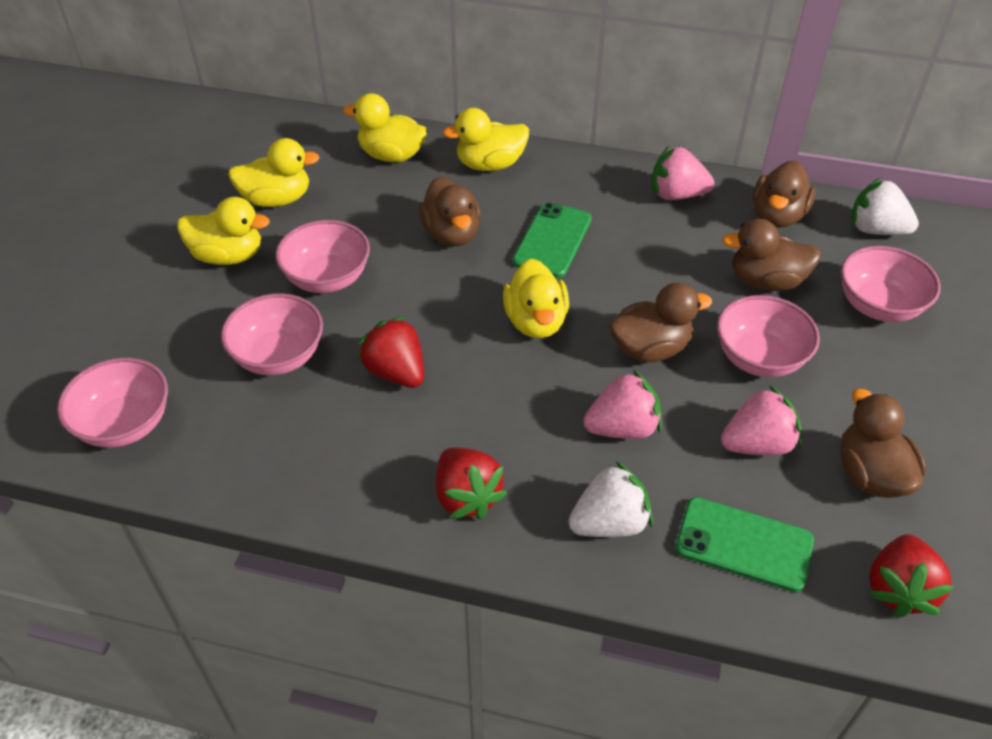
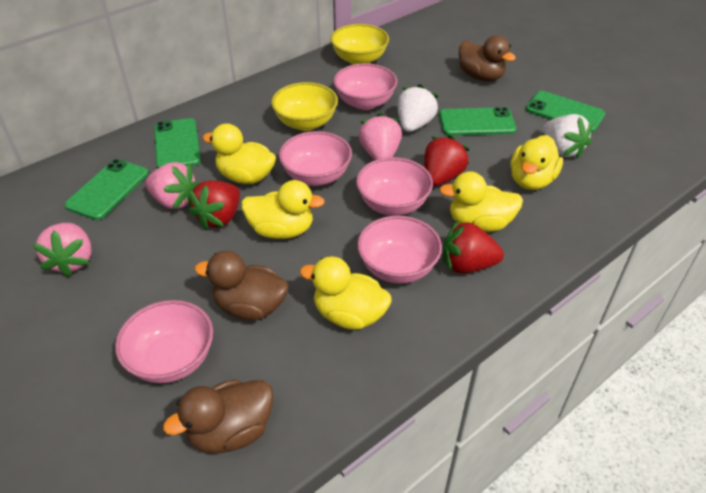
brown duck: 5 -> 3
green phone: 2 -> 4
yellow bowl: 0 -> 2

